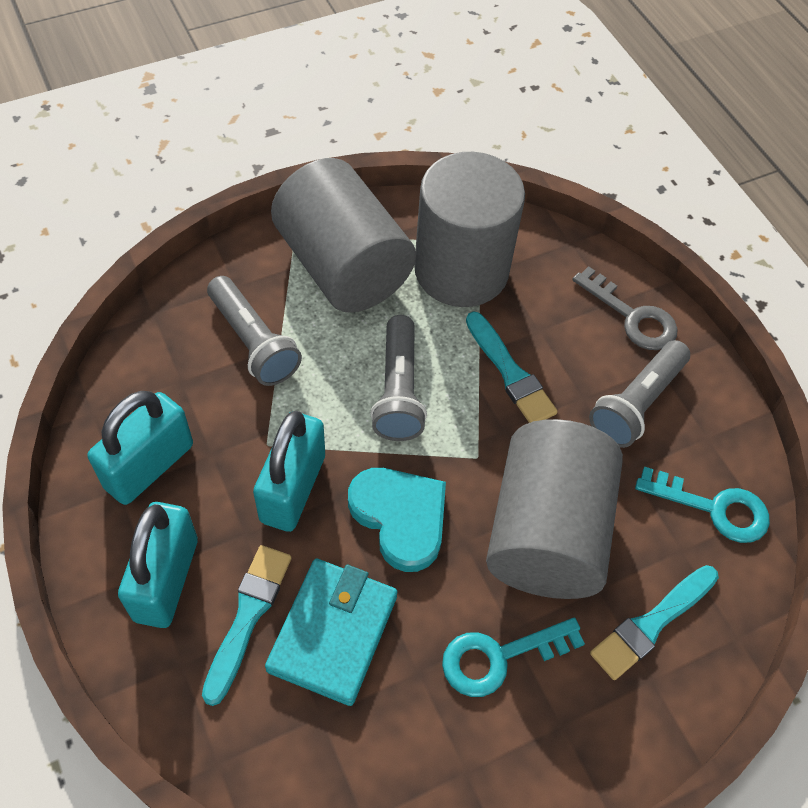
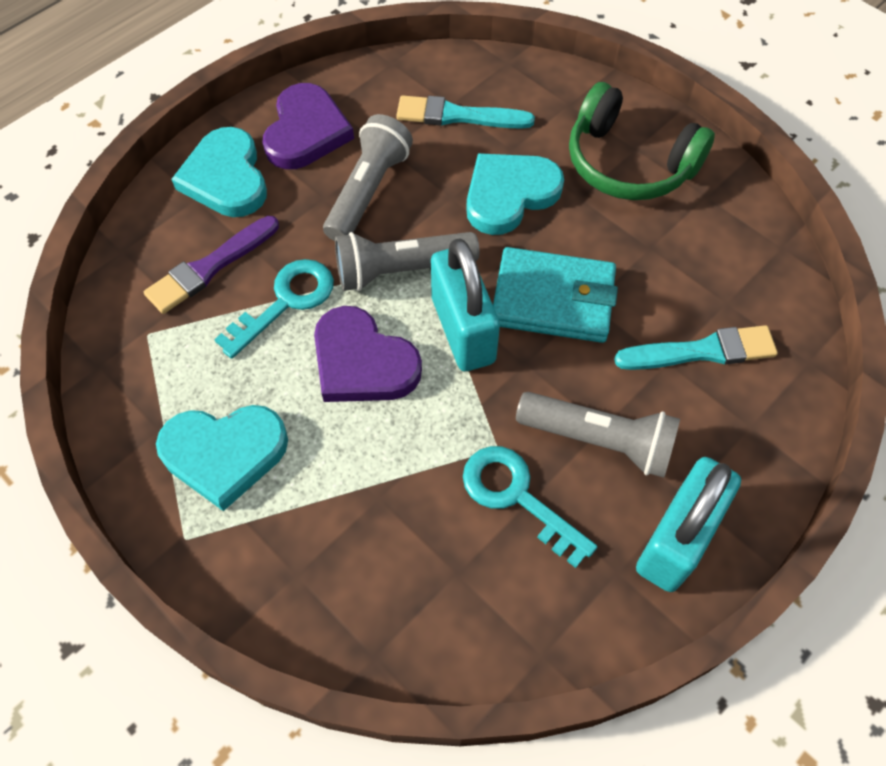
green headphones: 0 -> 1
grey cylinder: 3 -> 0
grey key: 1 -> 0
purple brush: 0 -> 1
purple heart: 0 -> 2
turquoise brush: 3 -> 2
turquoise heart: 1 -> 3
turquoise padlock: 3 -> 2

